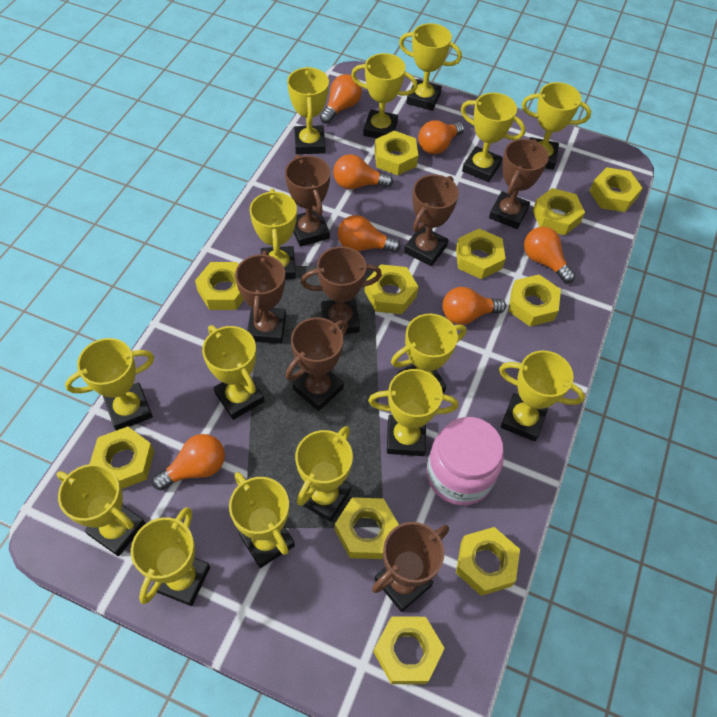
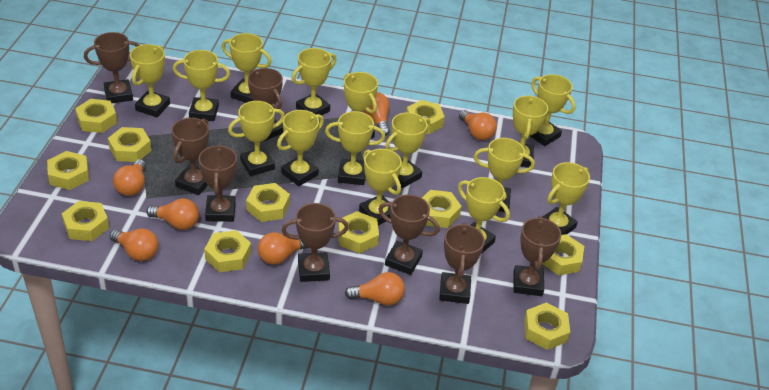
brown trophy: 7 -> 8
pink jar: 1 -> 0

